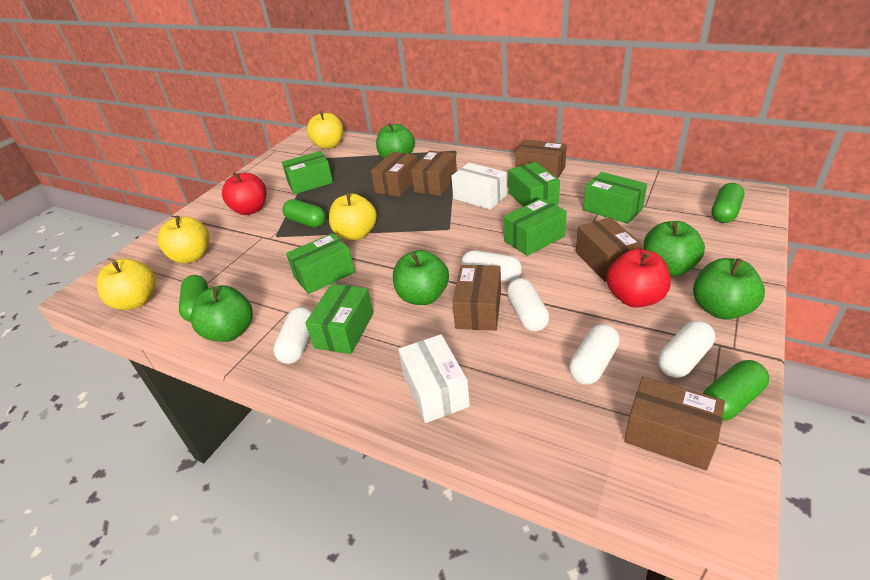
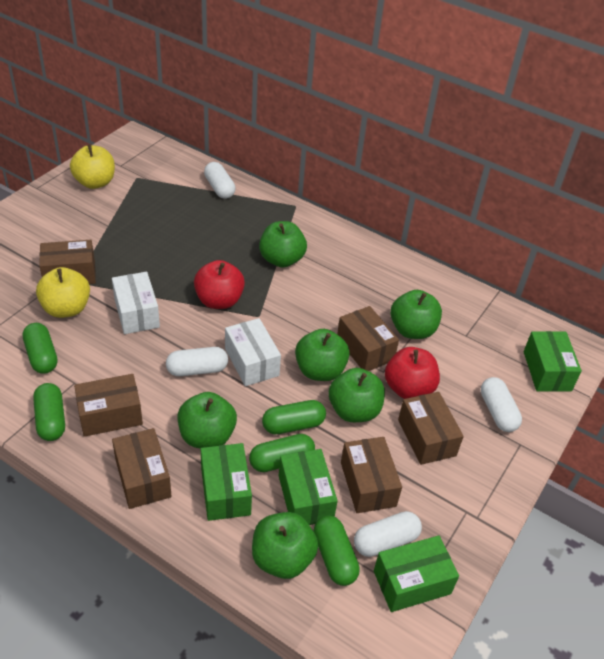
green apple: 5 -> 6
green box: 6 -> 4
green capsule: 4 -> 5
white capsule: 5 -> 4
yellow apple: 4 -> 2

